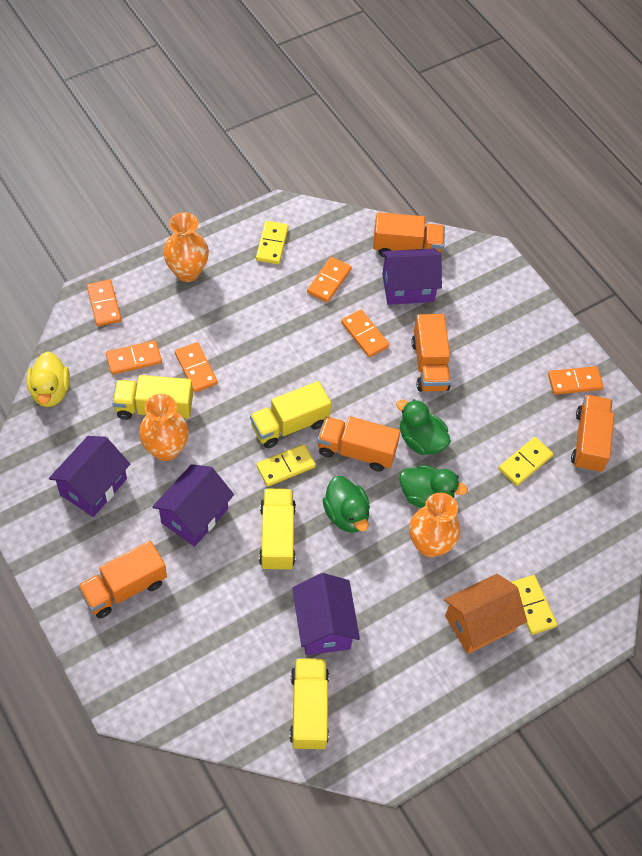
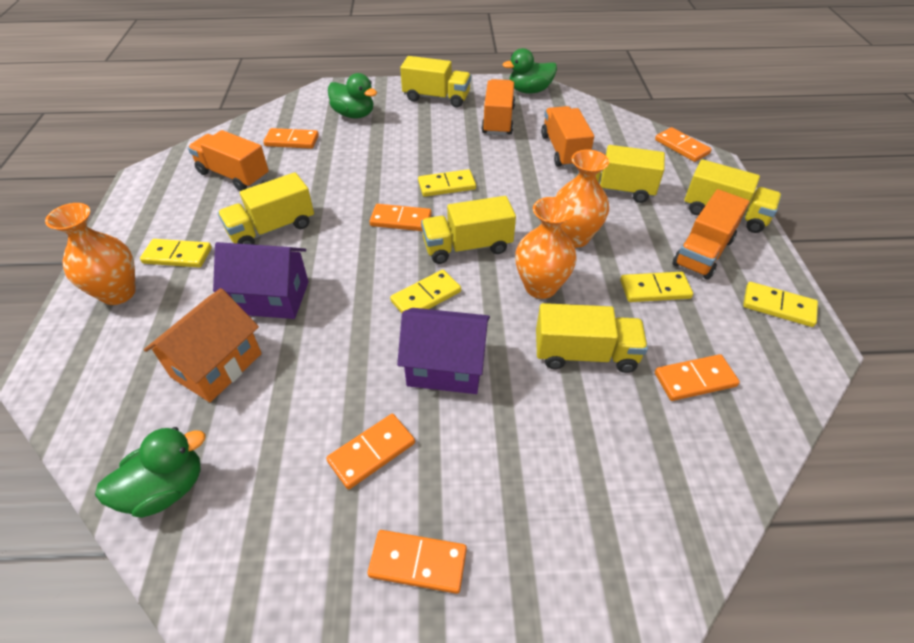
orange truck: 5 -> 4
purple house: 4 -> 2
yellow domino: 4 -> 5
yellow duck: 1 -> 0
yellow truck: 4 -> 6

